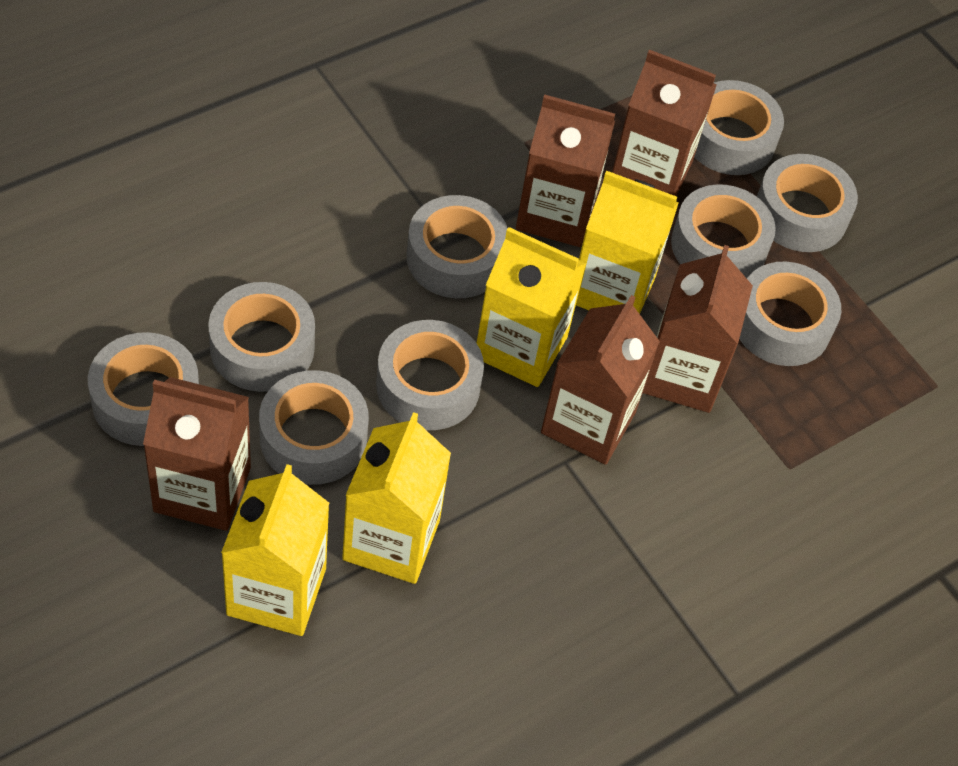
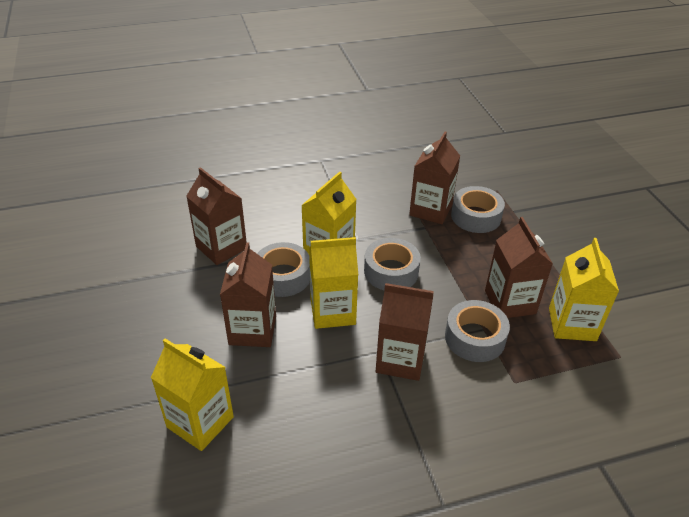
grey tape: 9 -> 4

